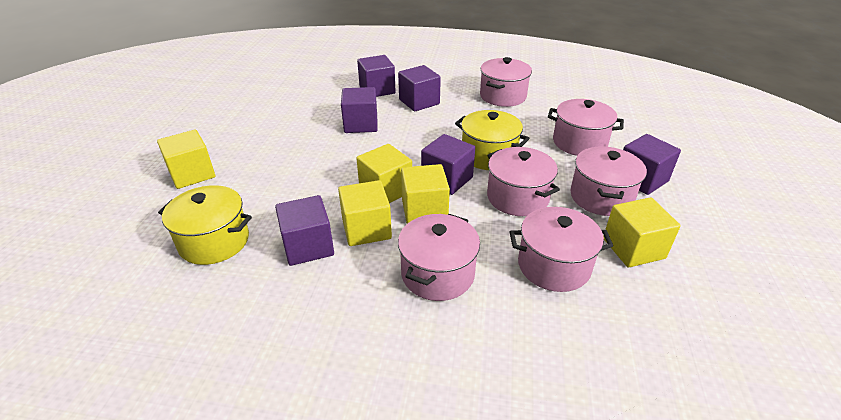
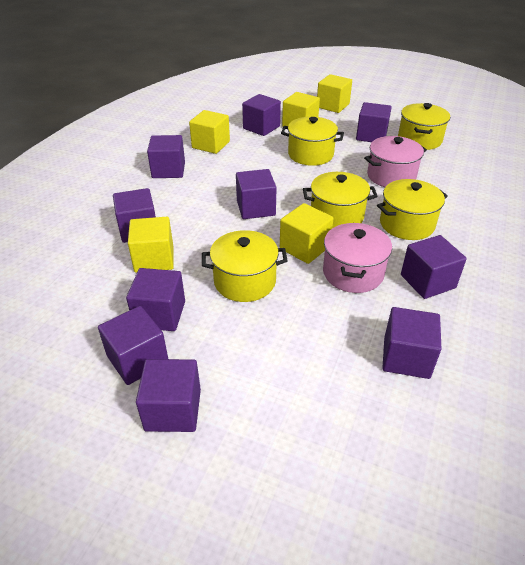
pink pot: 6 -> 2
purple cube: 6 -> 10
yellow pot: 2 -> 5

